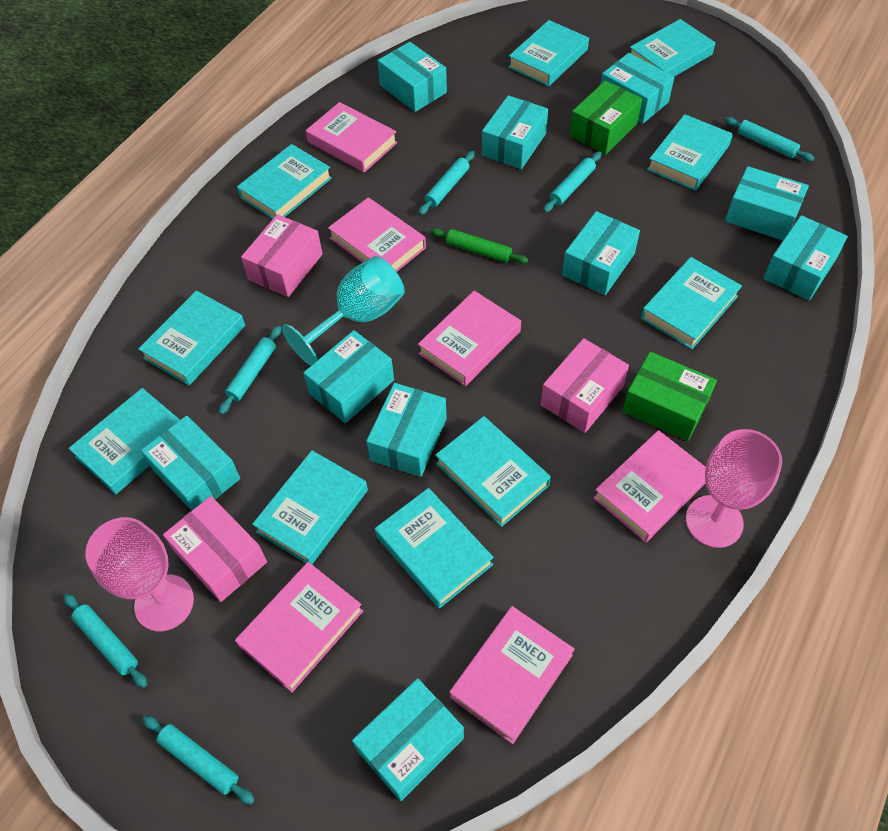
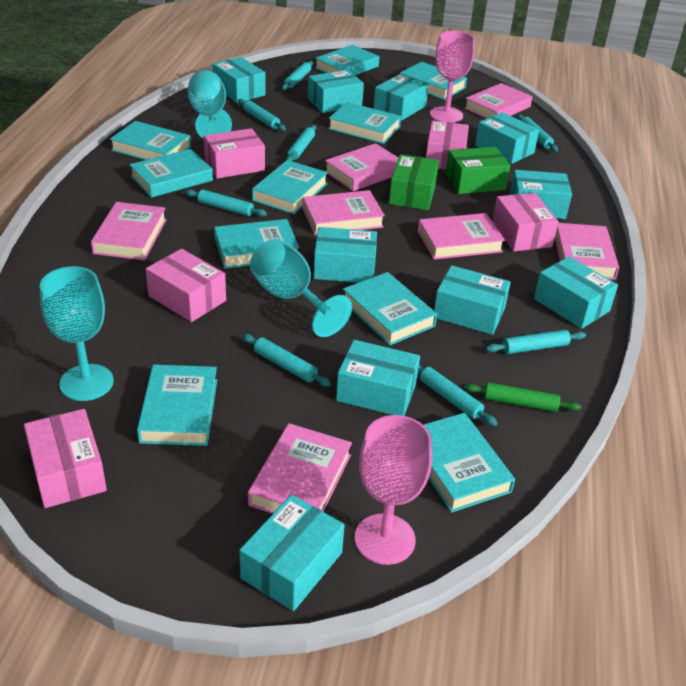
pink book: 6 -> 7
pink box: 3 -> 5
turquoise goblet: 1 -> 3
turquoise rolling pin: 6 -> 8

